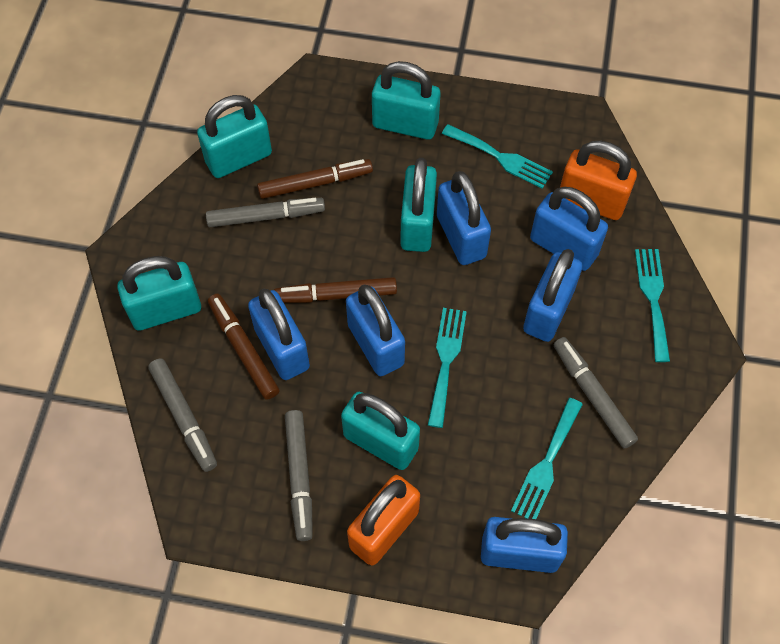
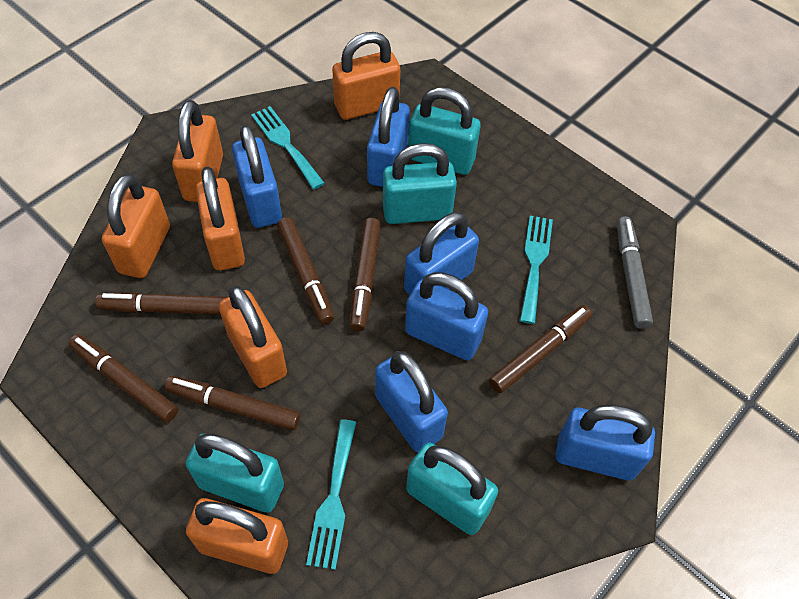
brown marker: 3 -> 6
grey marker: 4 -> 1
orange padlock: 2 -> 6
turquoise fork: 4 -> 3
turquoise padlock: 5 -> 4

